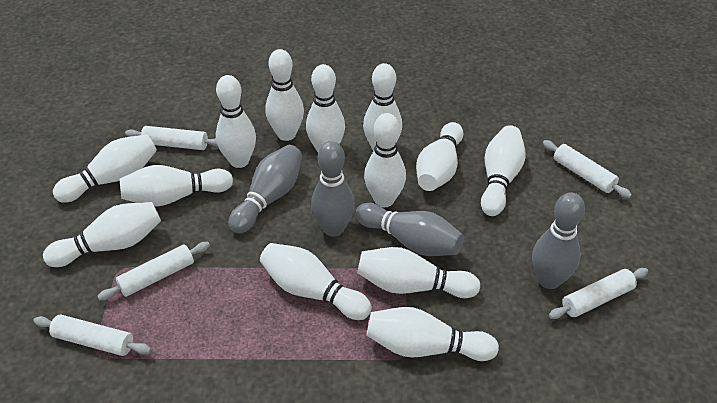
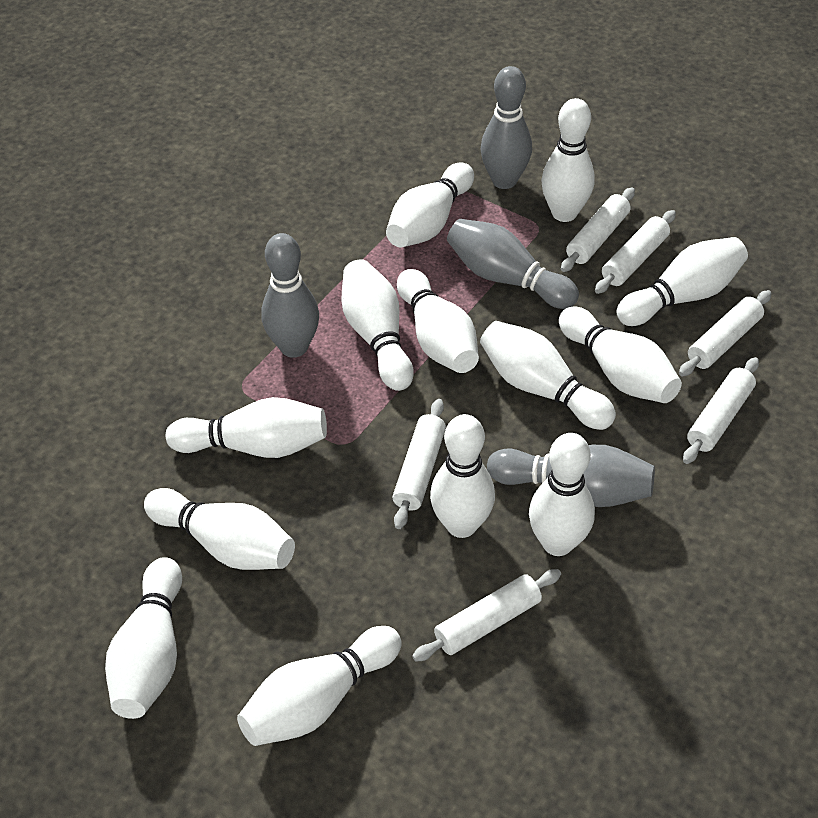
white rolling pin: 5 -> 6

